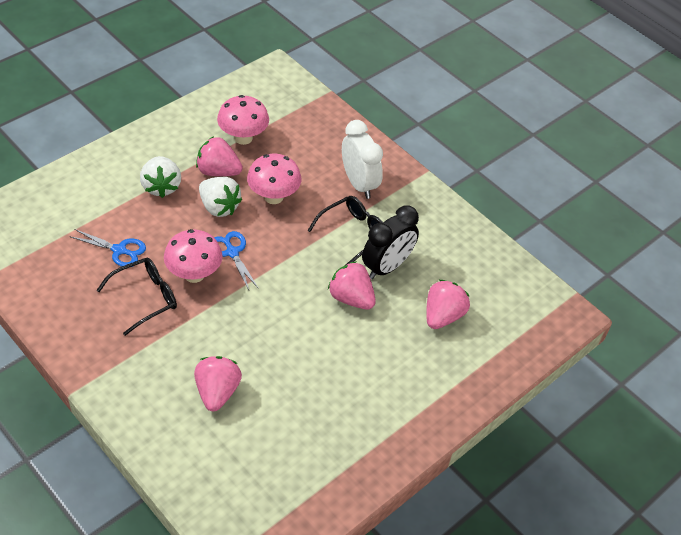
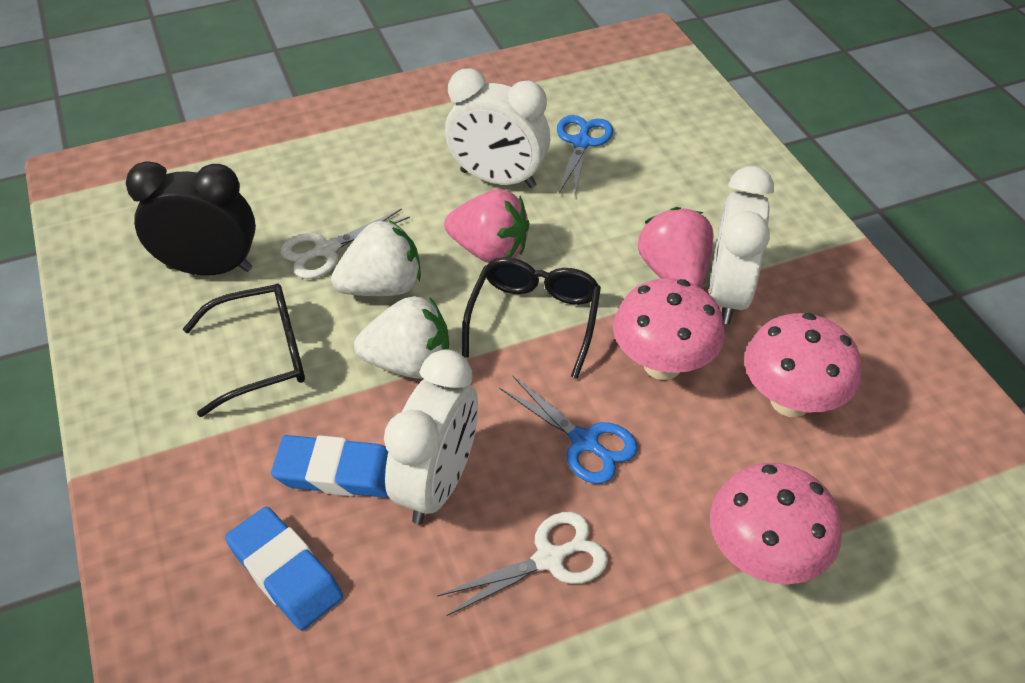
blue eraser: 0 -> 2
pink strawberry: 4 -> 2
white clock: 1 -> 3
white scissors: 0 -> 2

